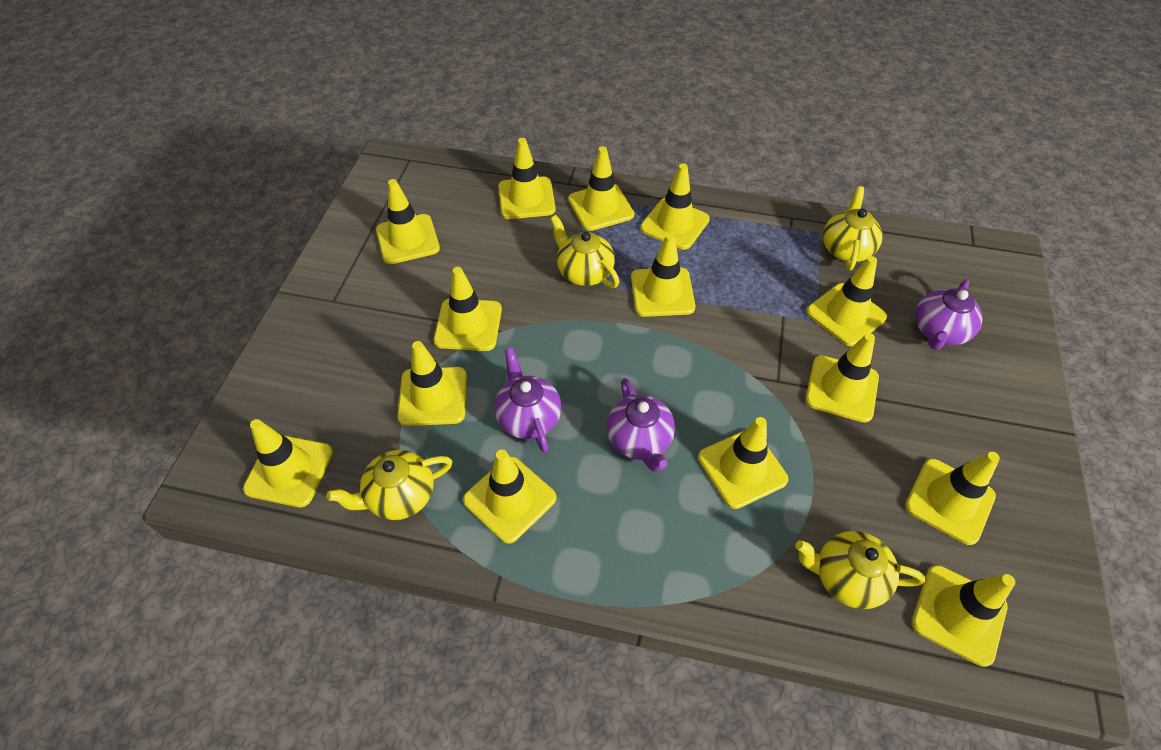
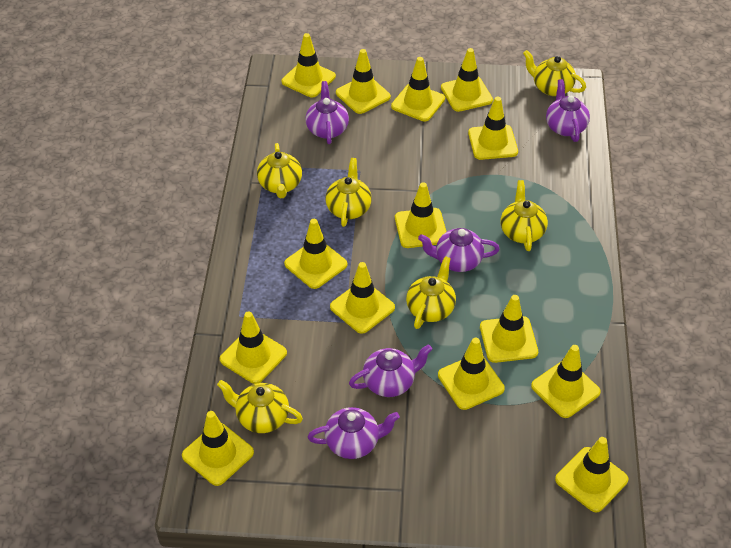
purple teapot: 3 -> 5
yellow teapot: 4 -> 6

